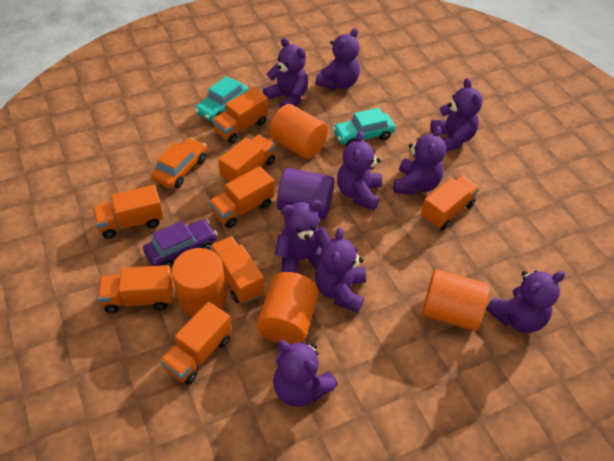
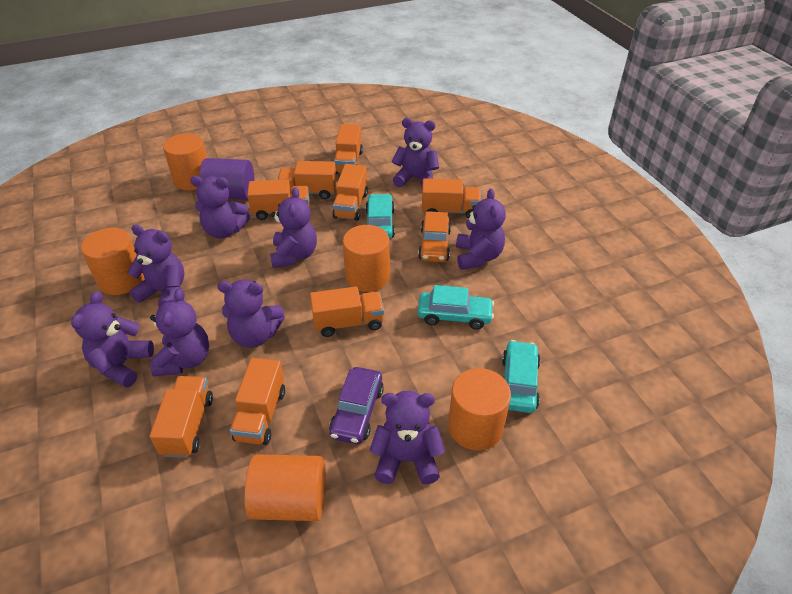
orange cylinder: 4 -> 5
turquoise car: 2 -> 3

